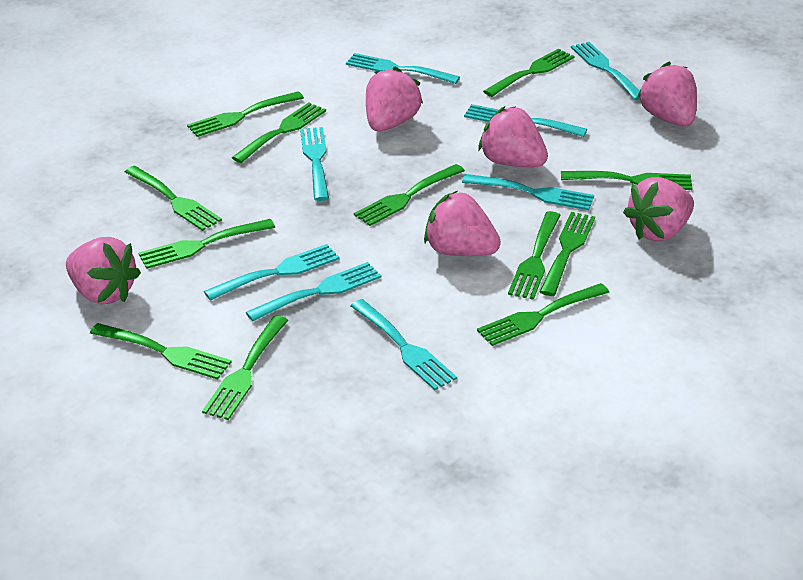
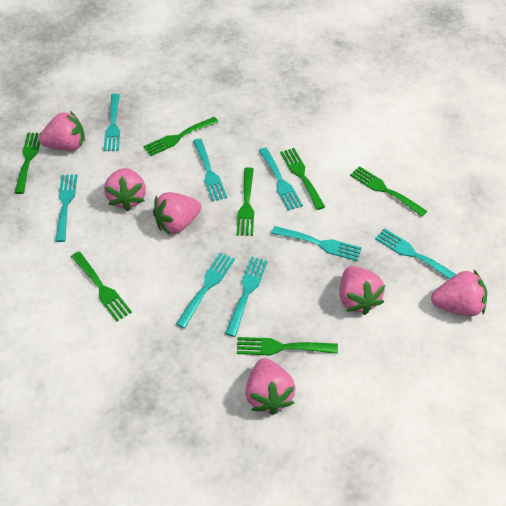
green fork: 12 -> 7

